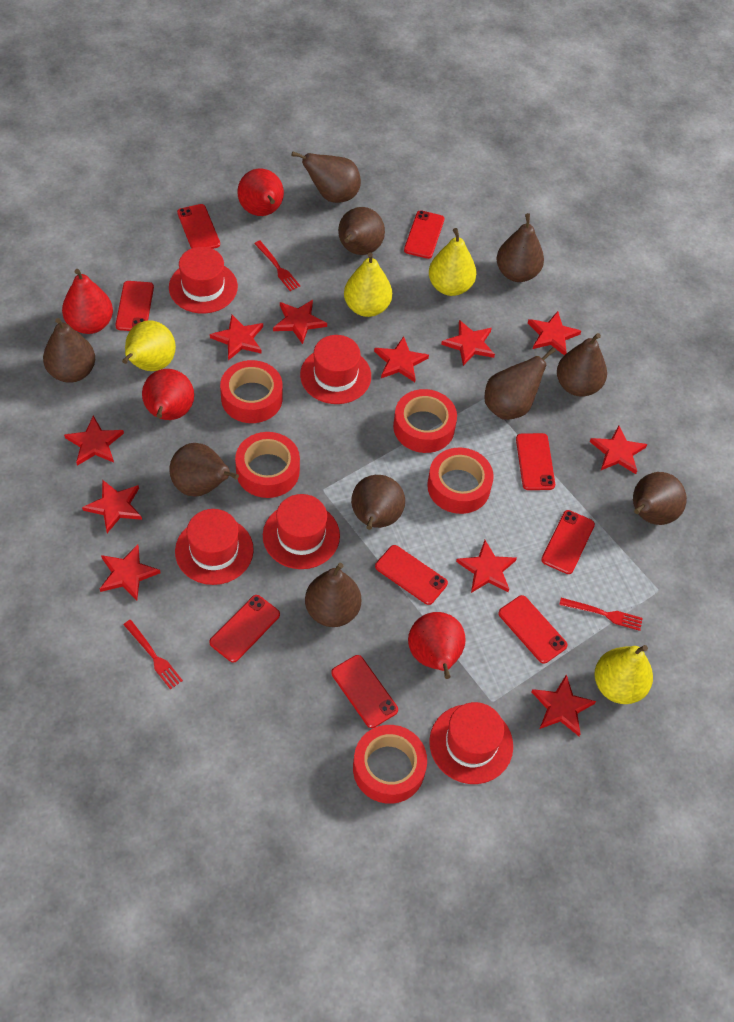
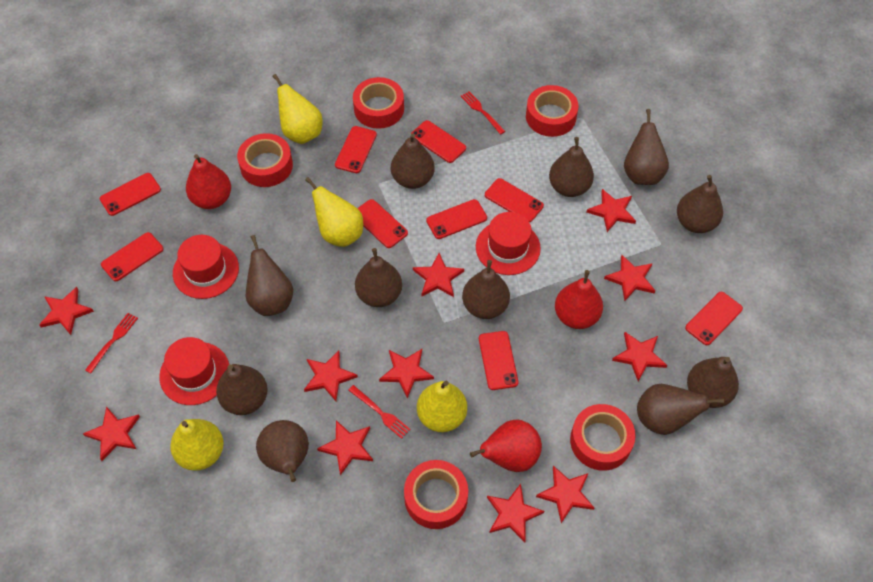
brown pear: 10 -> 11
red hat: 5 -> 3
red pear: 4 -> 3

